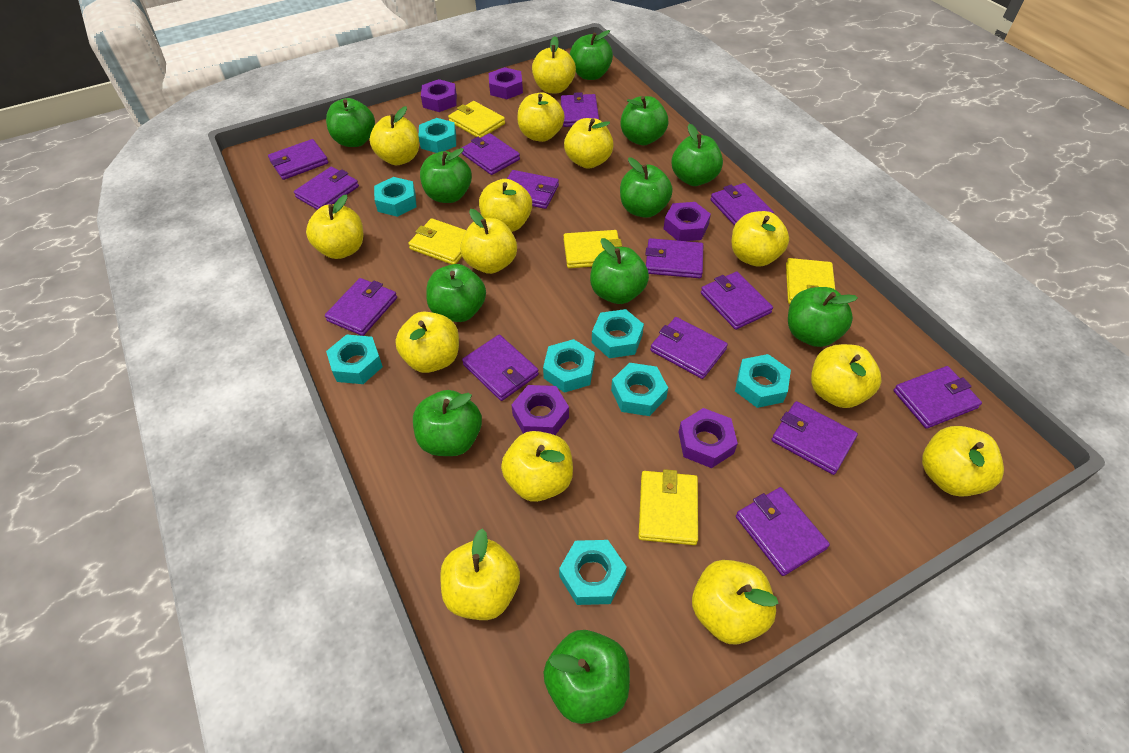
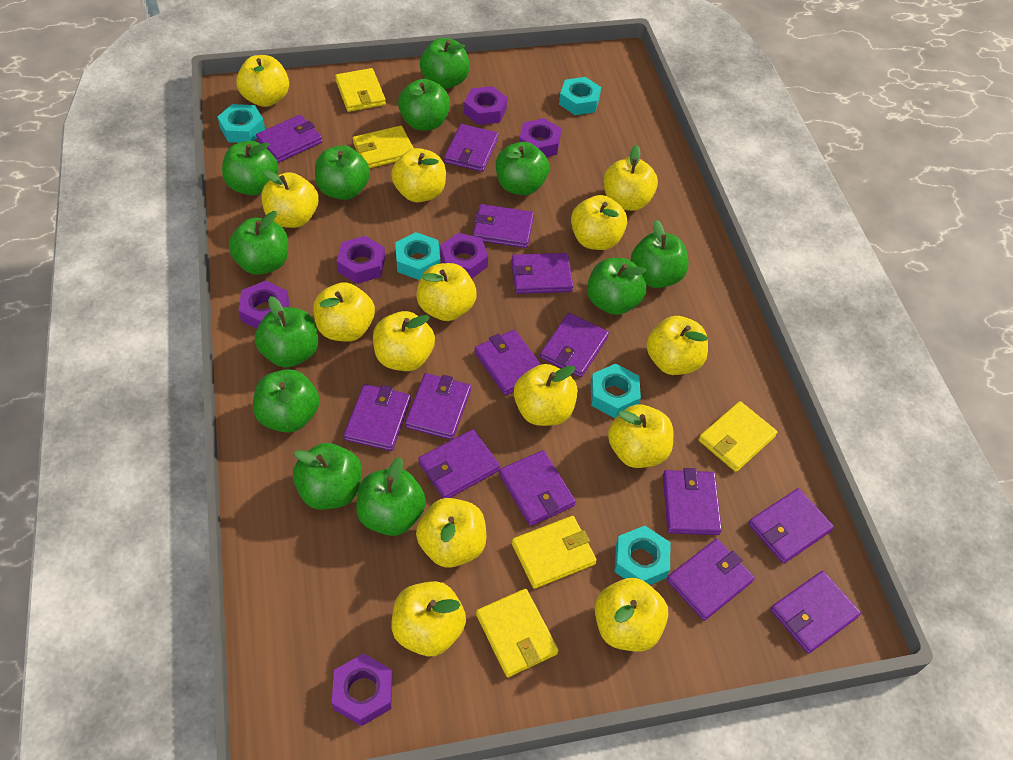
green apple: 11 -> 12
purple nut: 5 -> 6
turquoise nut: 8 -> 5

